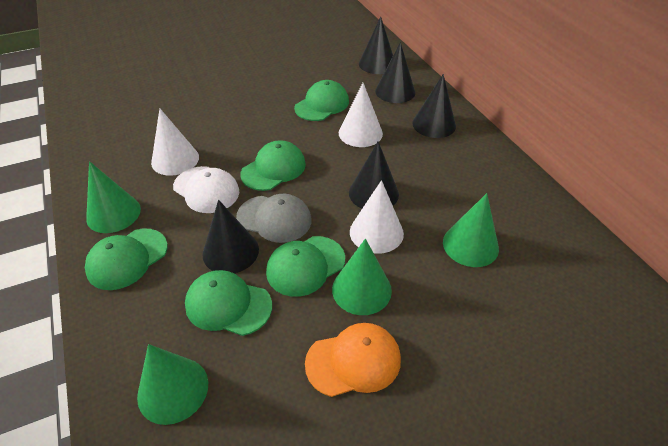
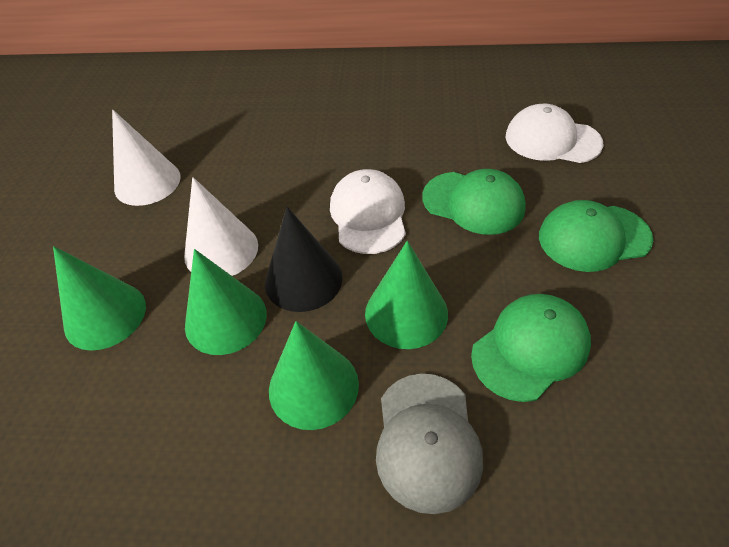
black cone: 5 -> 1
green cap: 5 -> 3
orange cap: 1 -> 0
white cap: 1 -> 2
white cone: 3 -> 2

